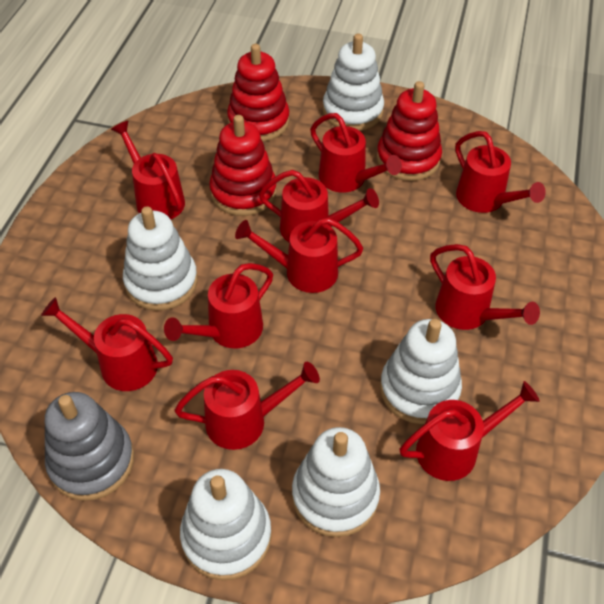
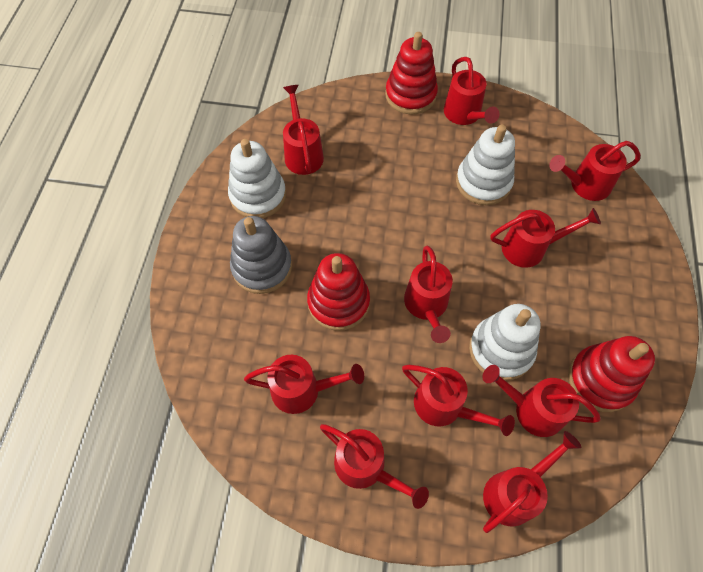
white stacking toy: 5 -> 3

